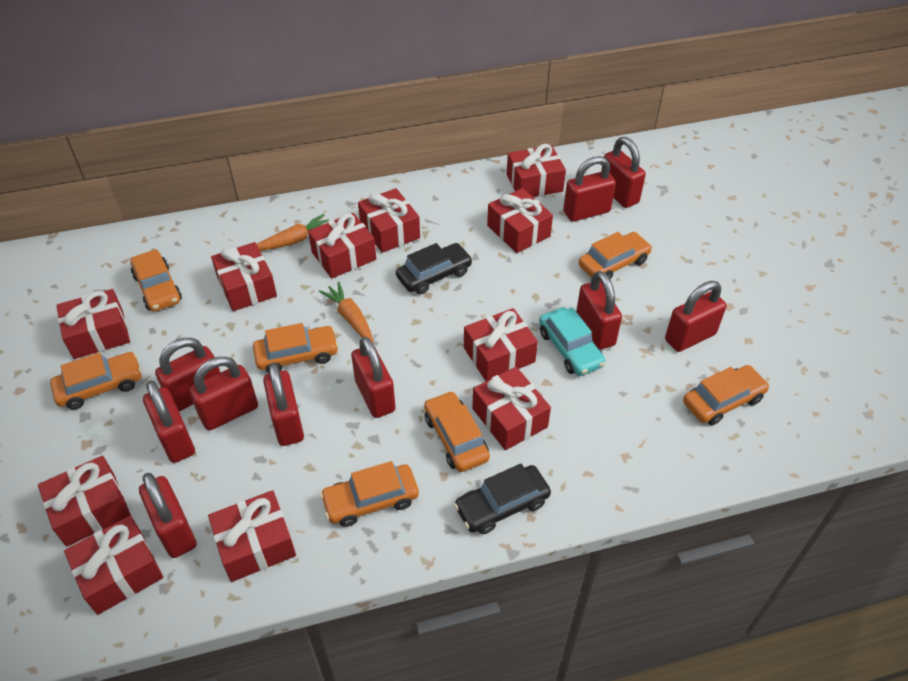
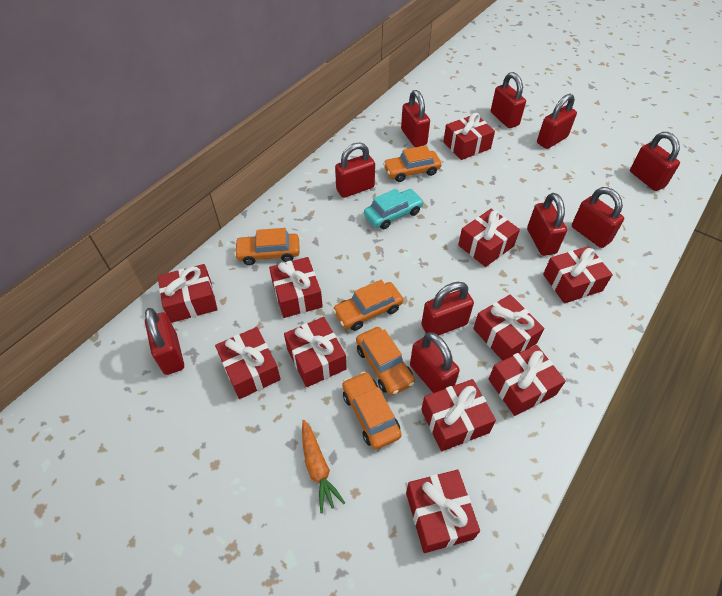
black car: 2 -> 0
orange car: 7 -> 5
orange carrot: 2 -> 1

